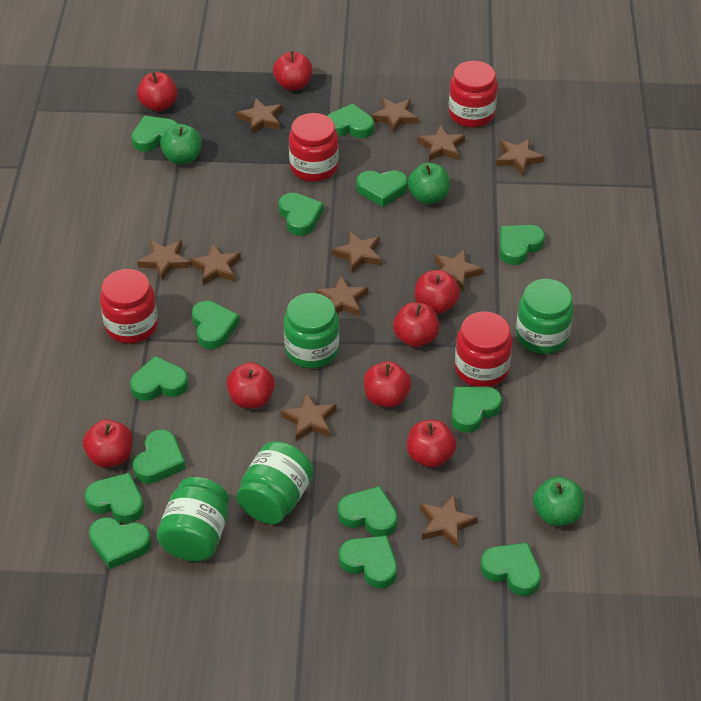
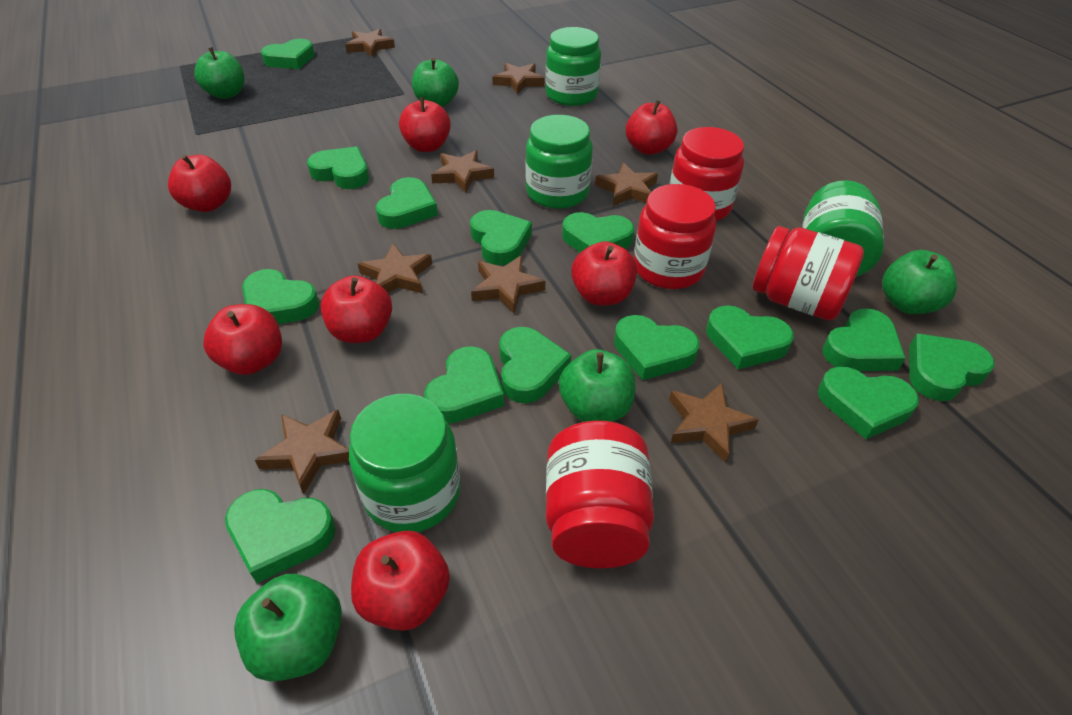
brown star: 11 -> 8
green apple: 3 -> 5
red apple: 8 -> 7

